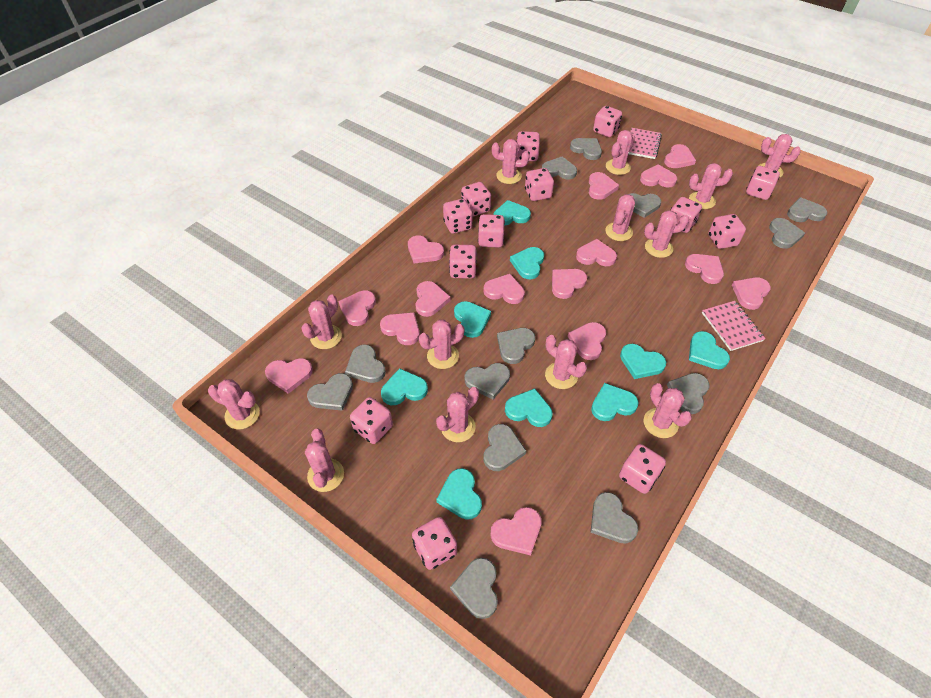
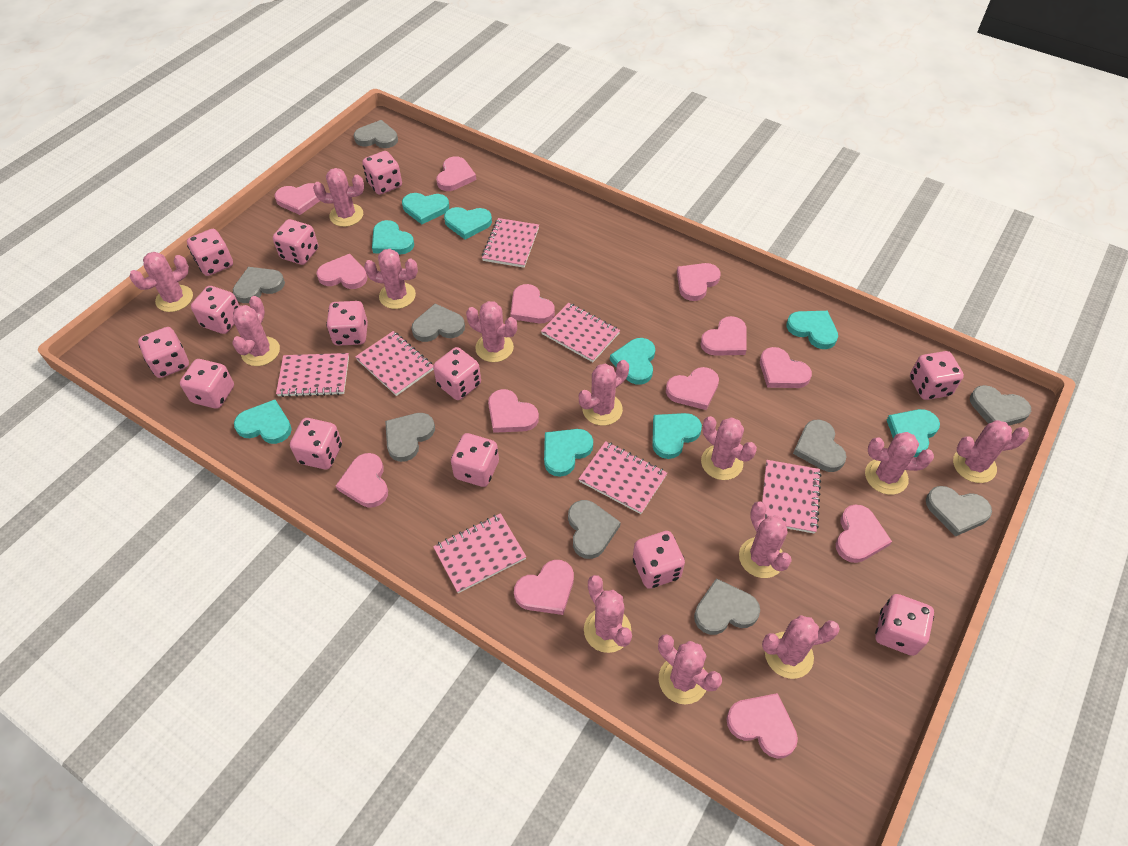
grey heart: 13 -> 9
pink heart: 15 -> 13
pink notebook: 2 -> 7

